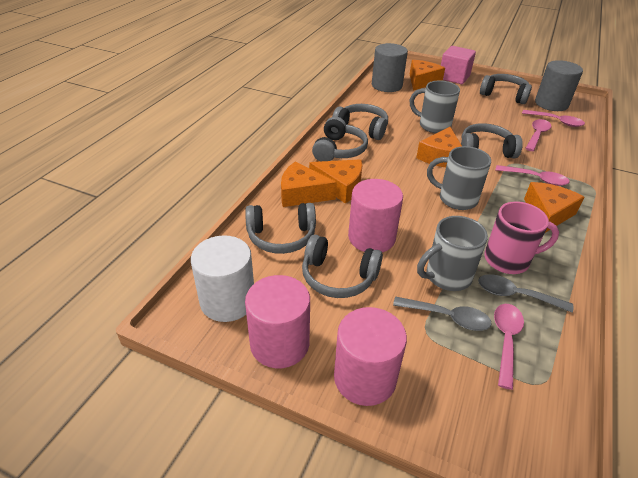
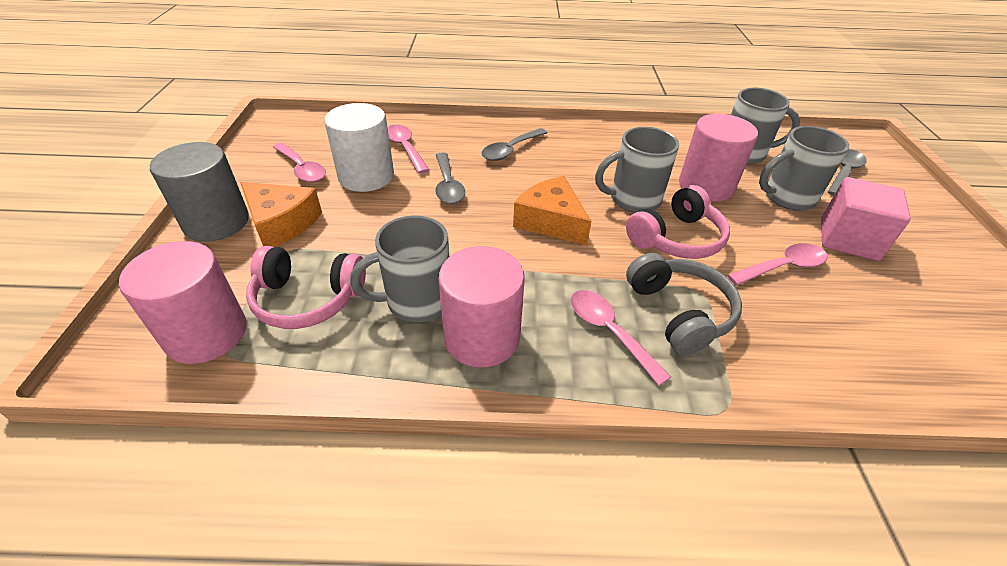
grey cylinder: 2 -> 1
grey headphones: 6 -> 1
grey mug: 3 -> 4
grey spoon: 2 -> 3
orange cheese: 5 -> 2
pink headphones: 0 -> 2
pink mug: 1 -> 0

